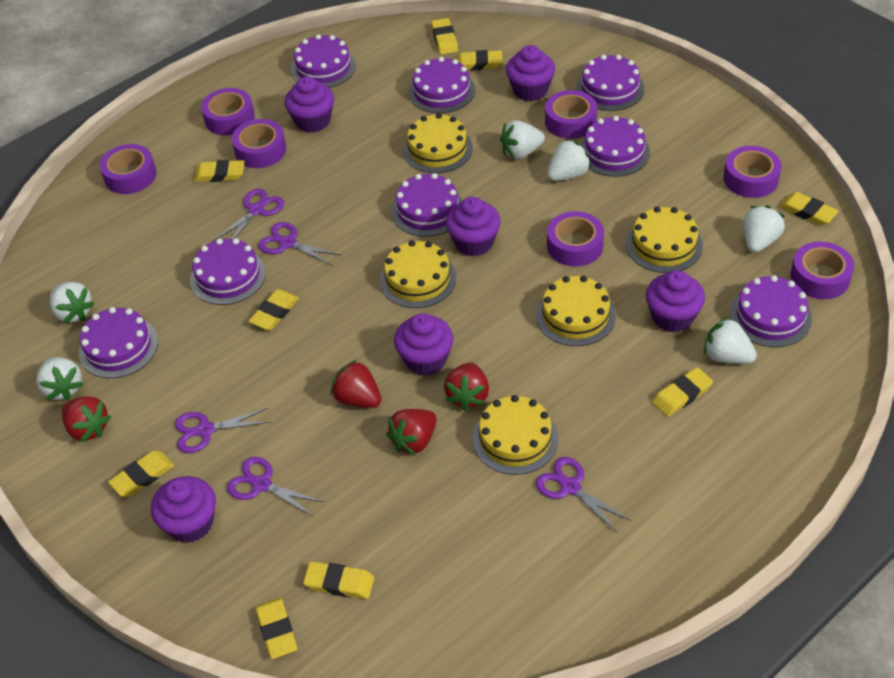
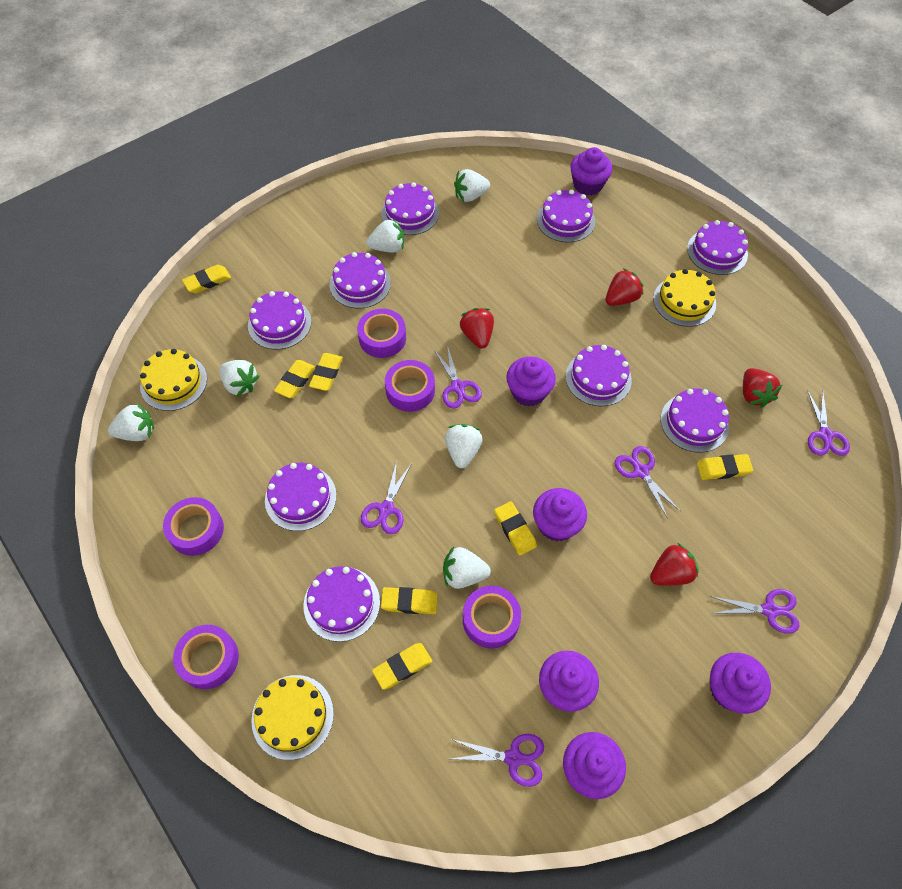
purple cake: 8 -> 9
purple scissors: 5 -> 6
purple tape: 7 -> 5
yellow cake: 5 -> 3
yellow eraser: 9 -> 7

